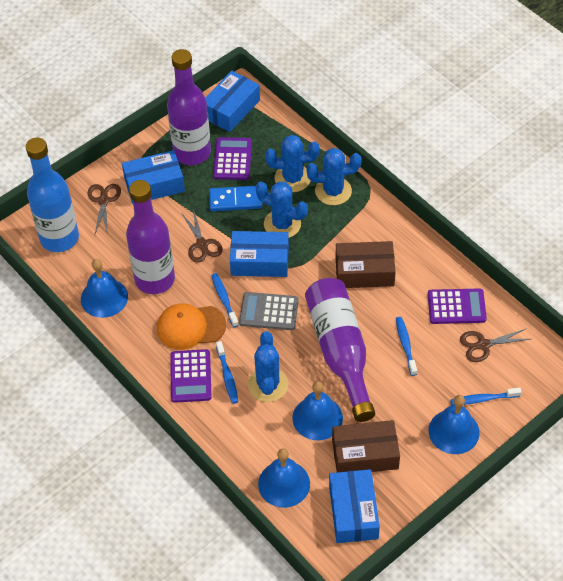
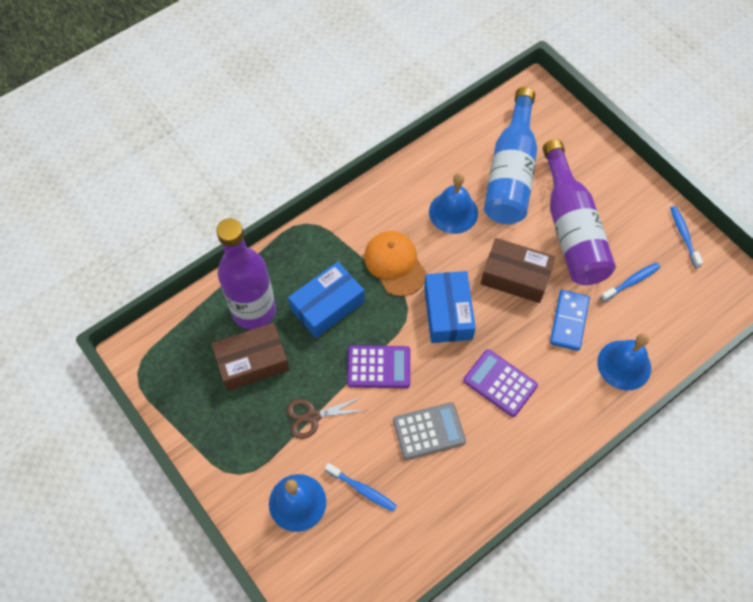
blue bell: 4 -> 3
blue box: 4 -> 2
blue cactus: 4 -> 0
blue toothbrush: 4 -> 3
brown scissors: 3 -> 1
purple bottle: 3 -> 2
purple calculator: 3 -> 2

